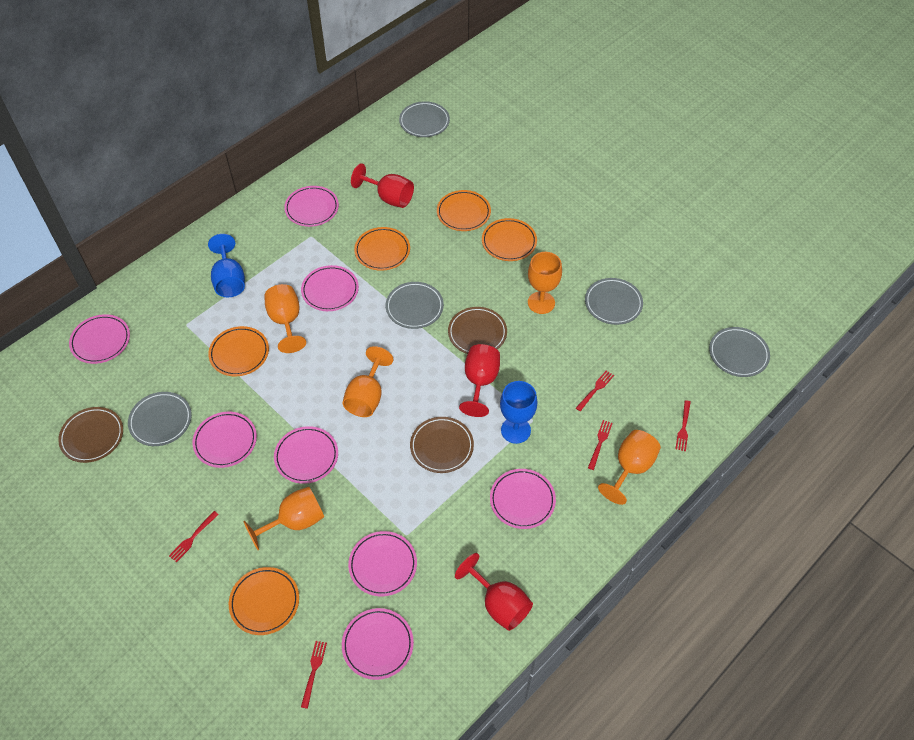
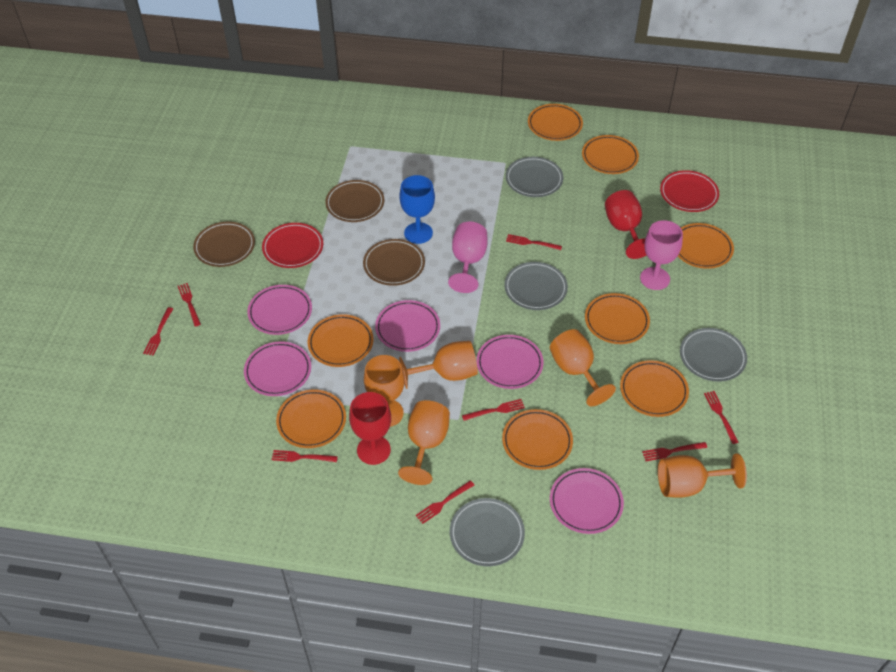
blue goblet: 2 -> 1
grey plate: 5 -> 4
orange plate: 5 -> 8
pink goblet: 0 -> 2
pink plate: 8 -> 5
red fork: 5 -> 8
red goblet: 3 -> 2
red plate: 0 -> 2

